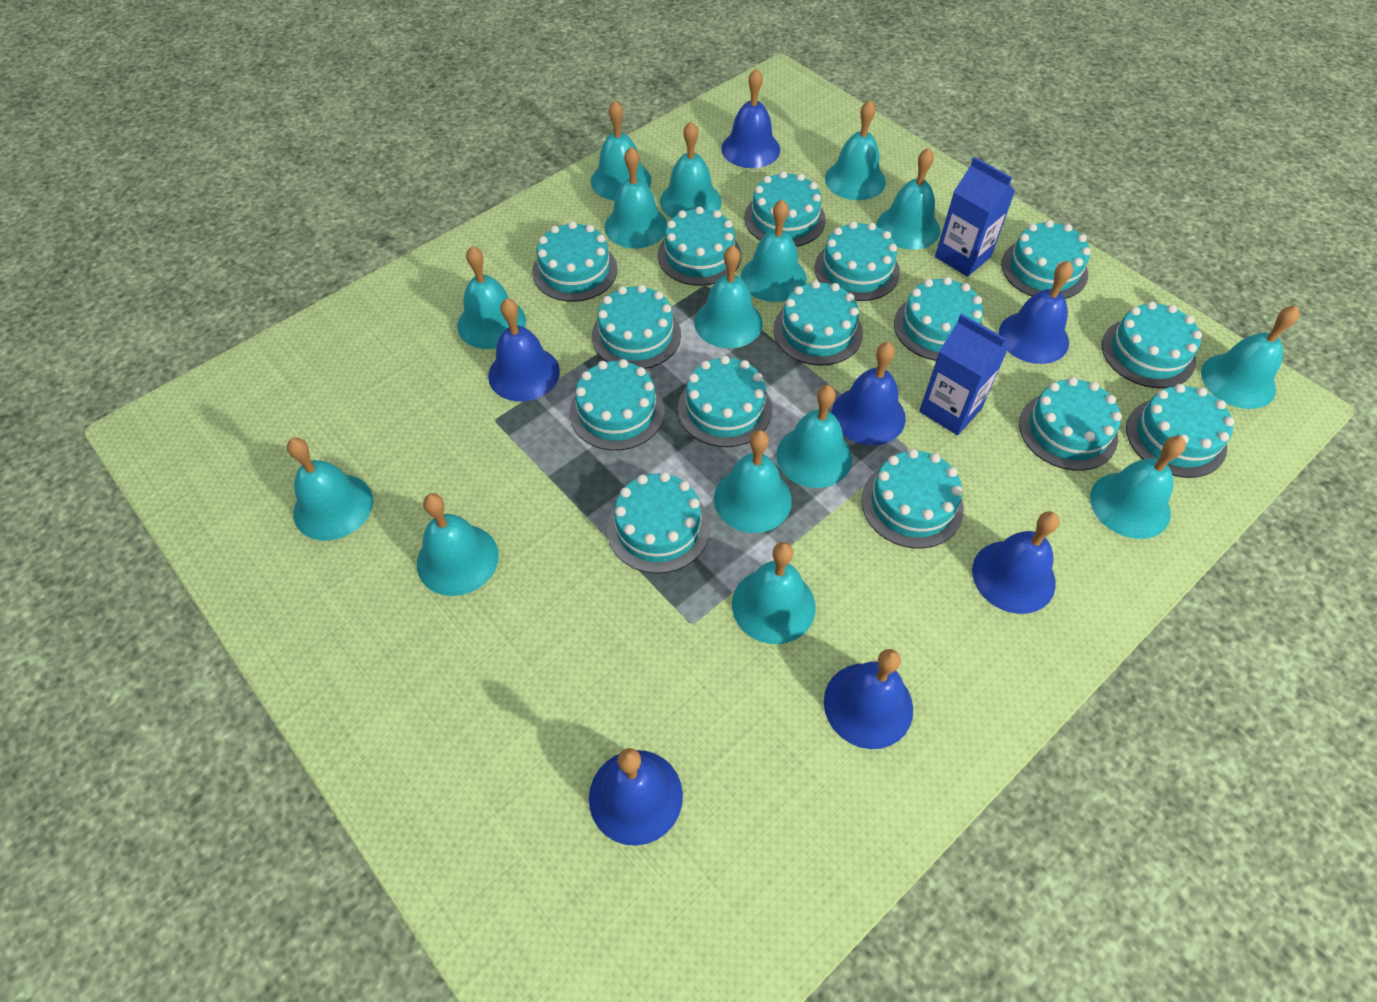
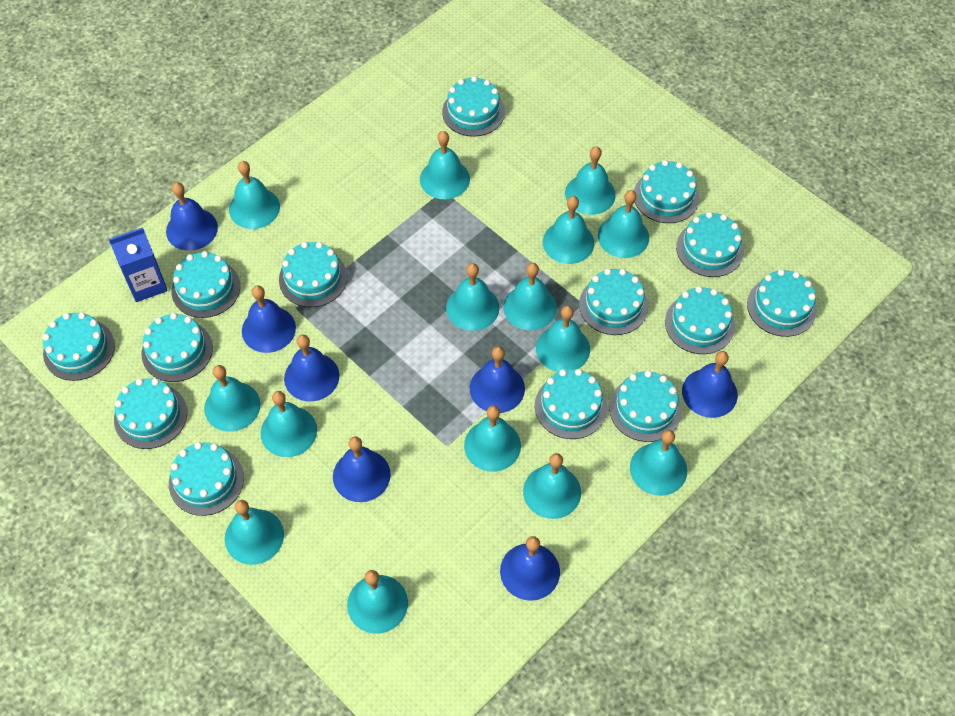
blue carton: 2 -> 1
turquoise cake: 15 -> 14

